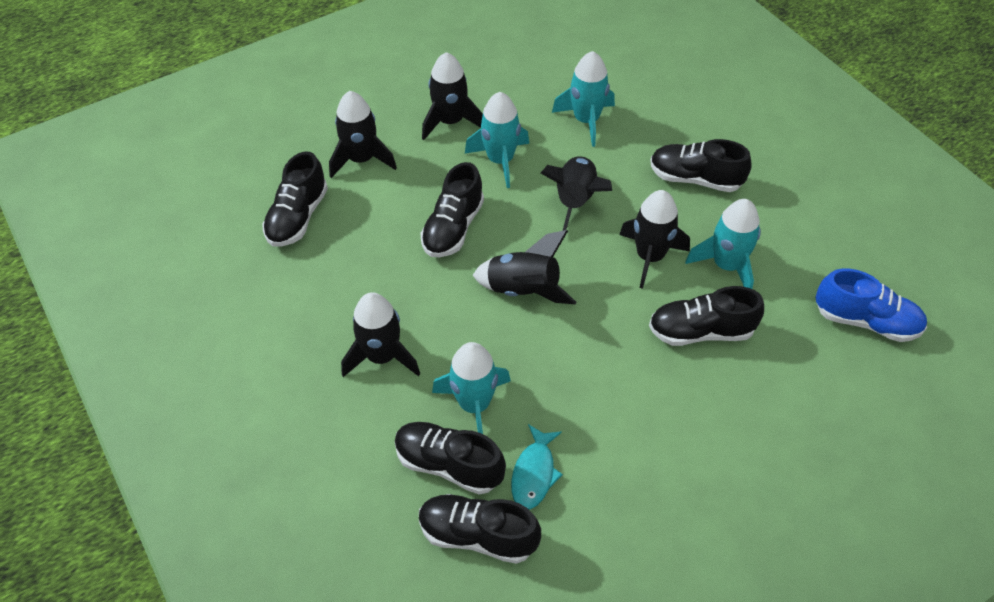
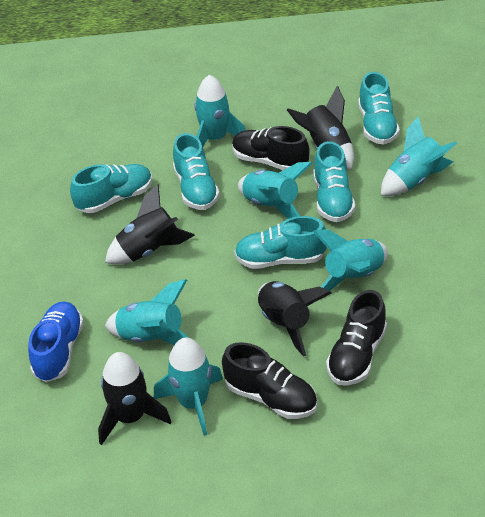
black rocket: 6 -> 4
black shoe: 6 -> 3
turquoise fish: 1 -> 0
turquoise rocket: 4 -> 6
turquoise shoe: 0 -> 5

